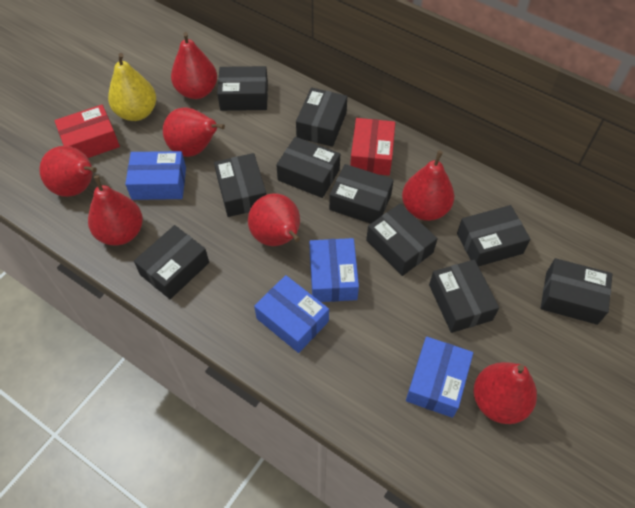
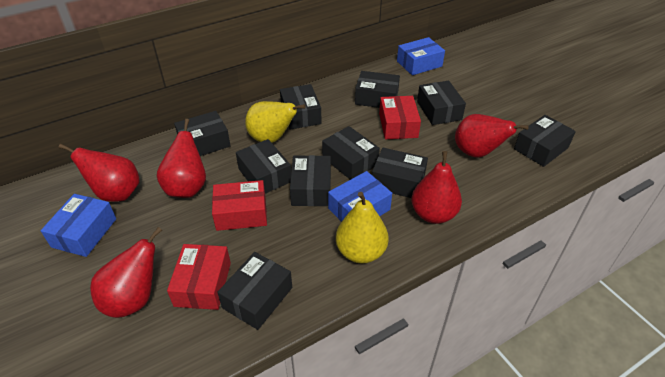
blue box: 4 -> 3
red box: 2 -> 3
red pear: 7 -> 5
yellow pear: 1 -> 2

